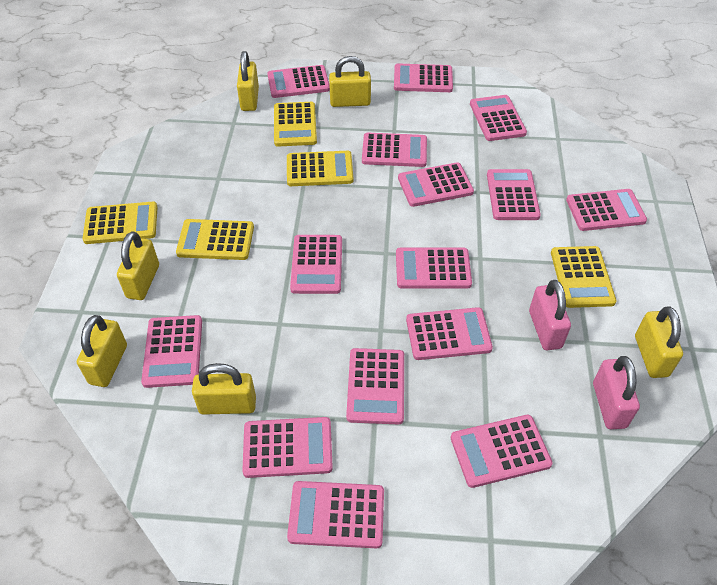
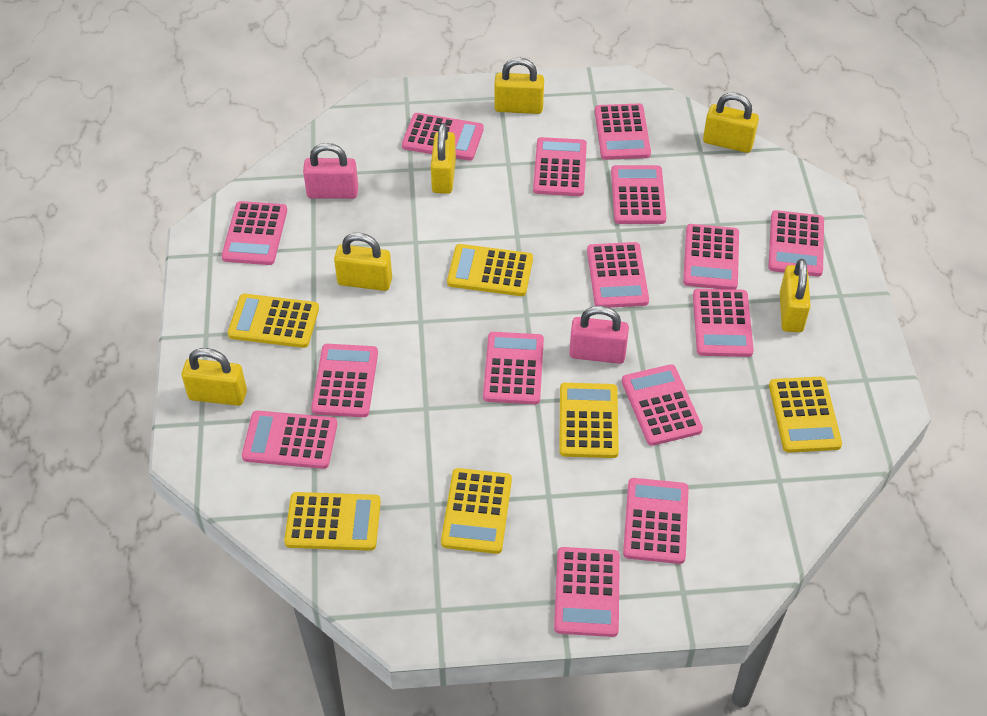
yellow calculator: 5 -> 6

